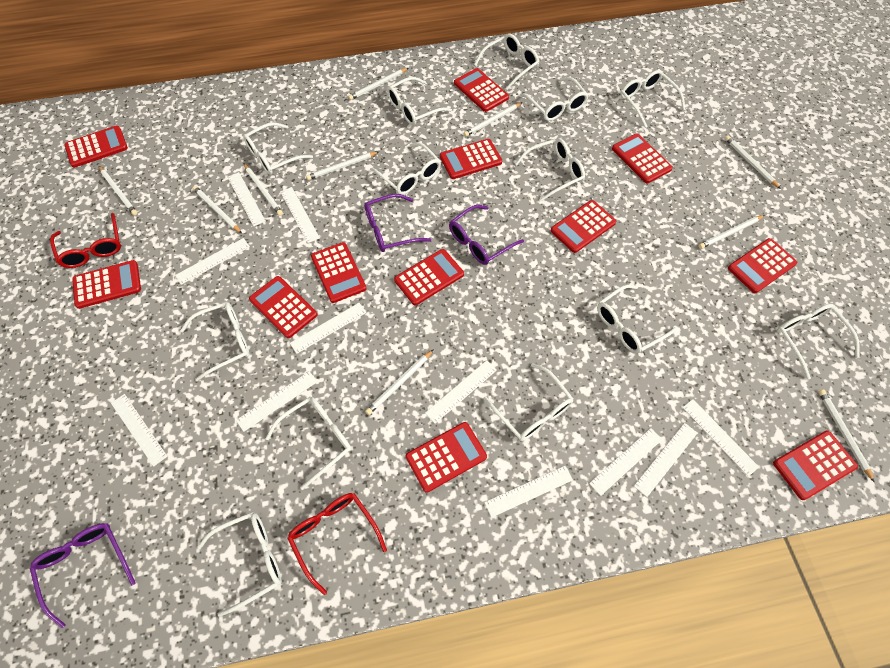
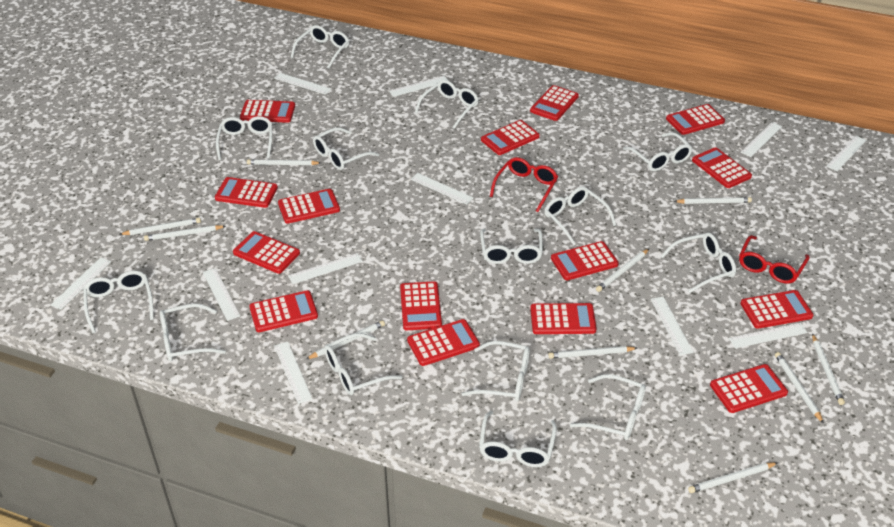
purple glasses: 3 -> 0
red calculator: 12 -> 15
white glasses: 13 -> 14

